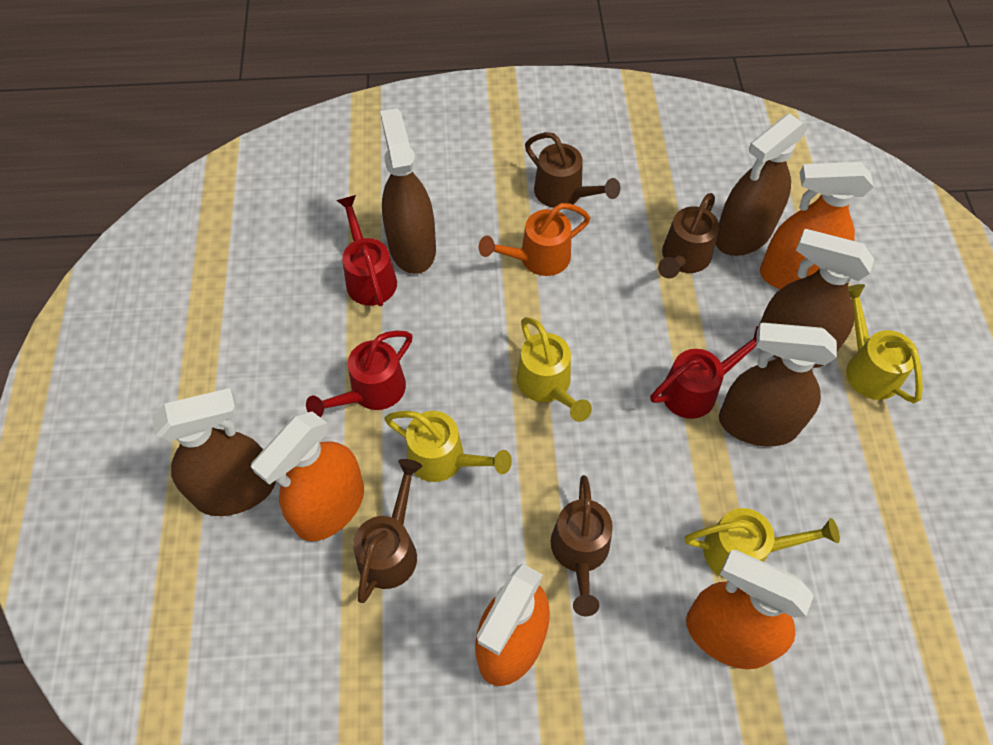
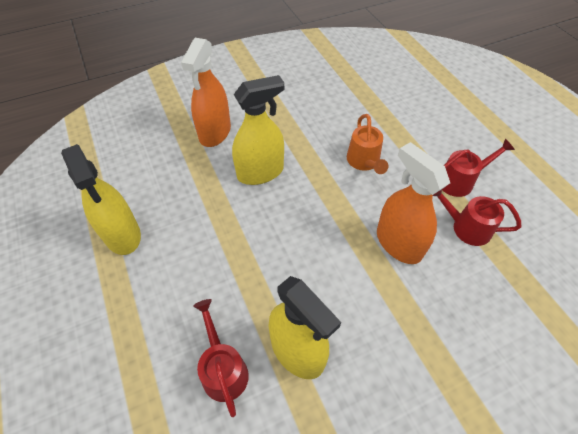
brown spray bottle: 5 -> 0
brown watering can: 4 -> 0
orange spray bottle: 4 -> 2
yellow spray bottle: 0 -> 3
yellow watering can: 4 -> 0

